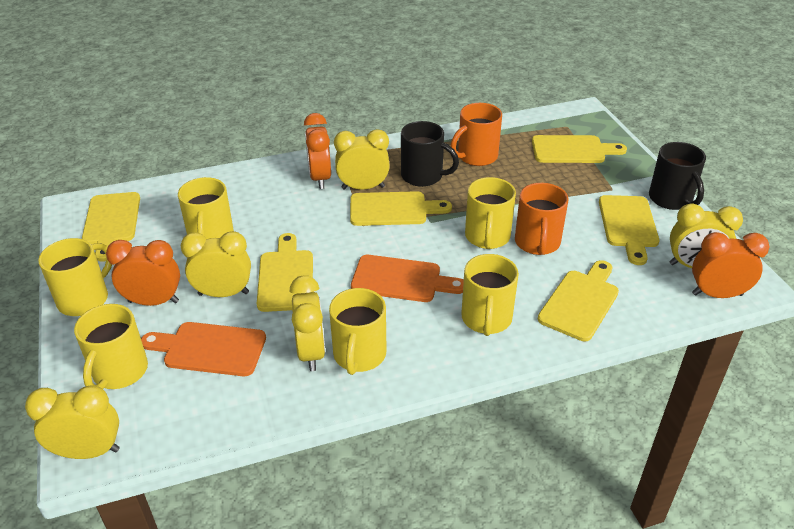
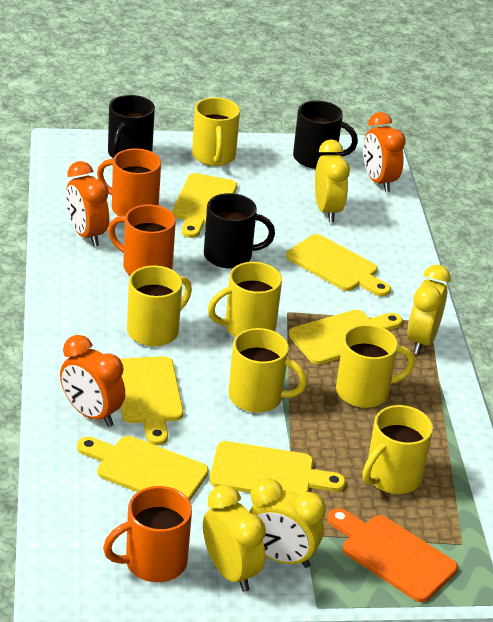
black mug: 2 -> 3
orange cutting board: 2 -> 1
orange mug: 2 -> 3
yellow clock: 5 -> 4

